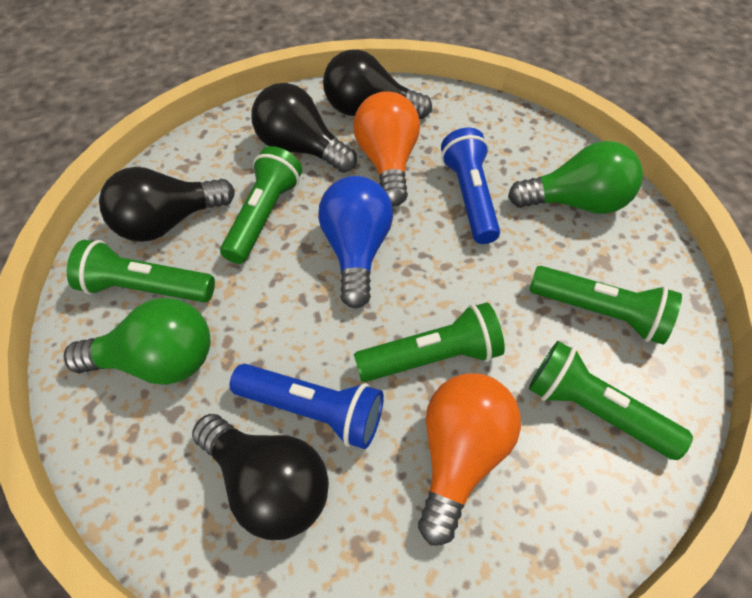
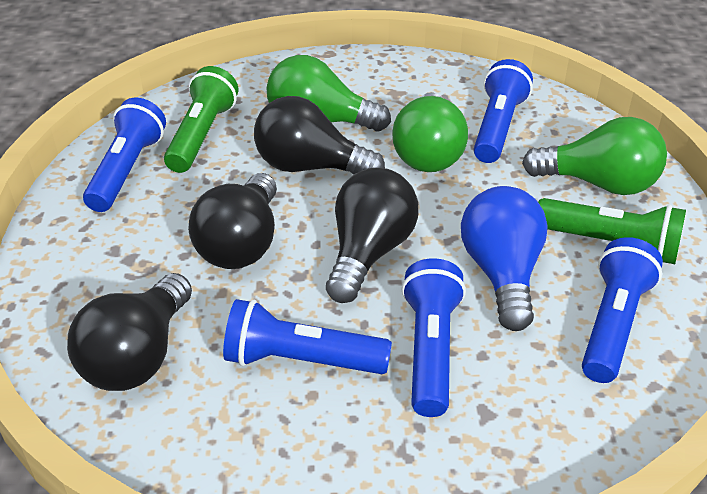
blue flashlight: 2 -> 5
green flashlight: 5 -> 2
green light bulb: 2 -> 3
orange light bulb: 2 -> 0

